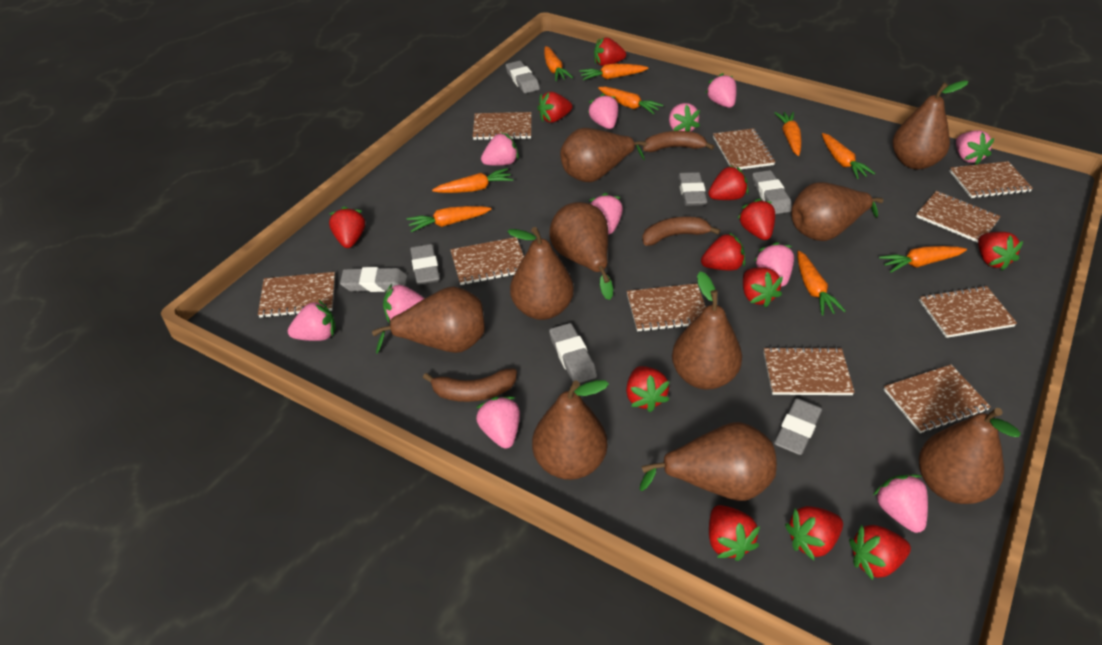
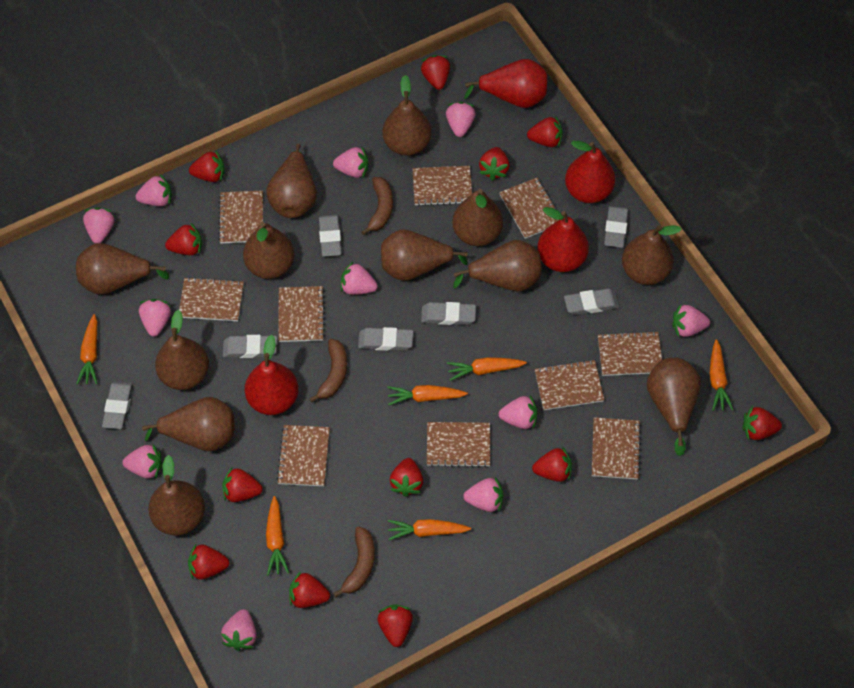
brown pear: 10 -> 12
orange carrot: 9 -> 6
red pear: 0 -> 4

